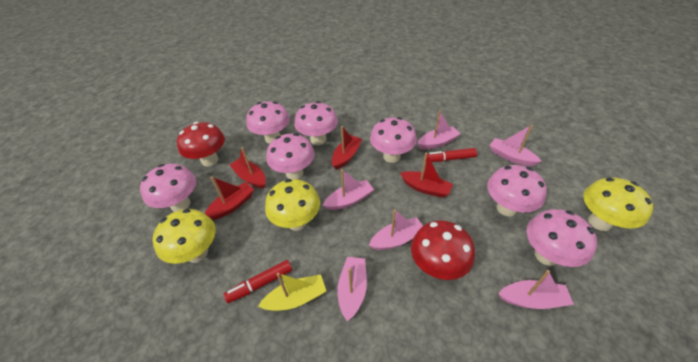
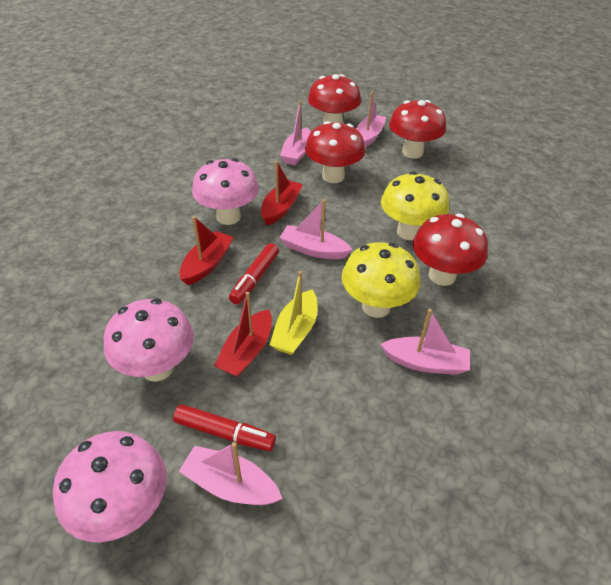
pink boat: 6 -> 5
pink mushroom: 7 -> 3
red boat: 4 -> 3
red mushroom: 2 -> 4
yellow mushroom: 3 -> 2

